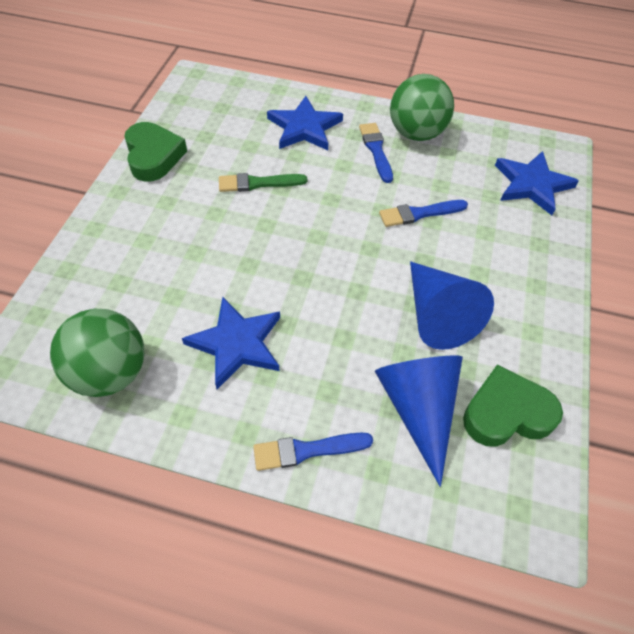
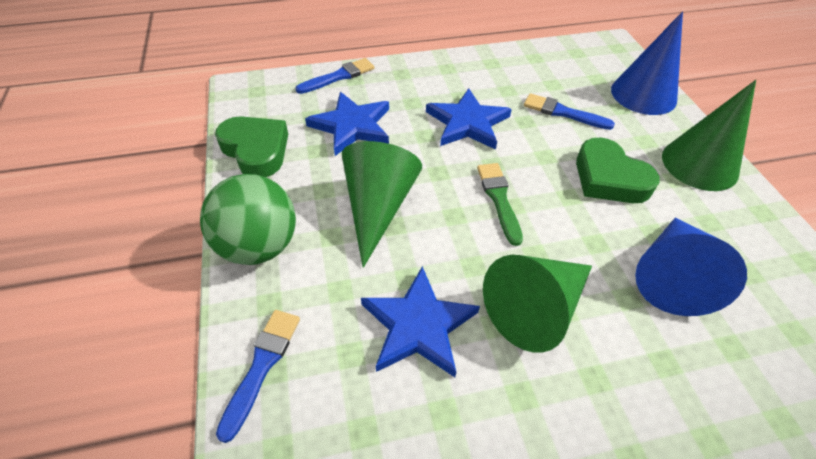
green ball: 2 -> 1
green cone: 0 -> 3

